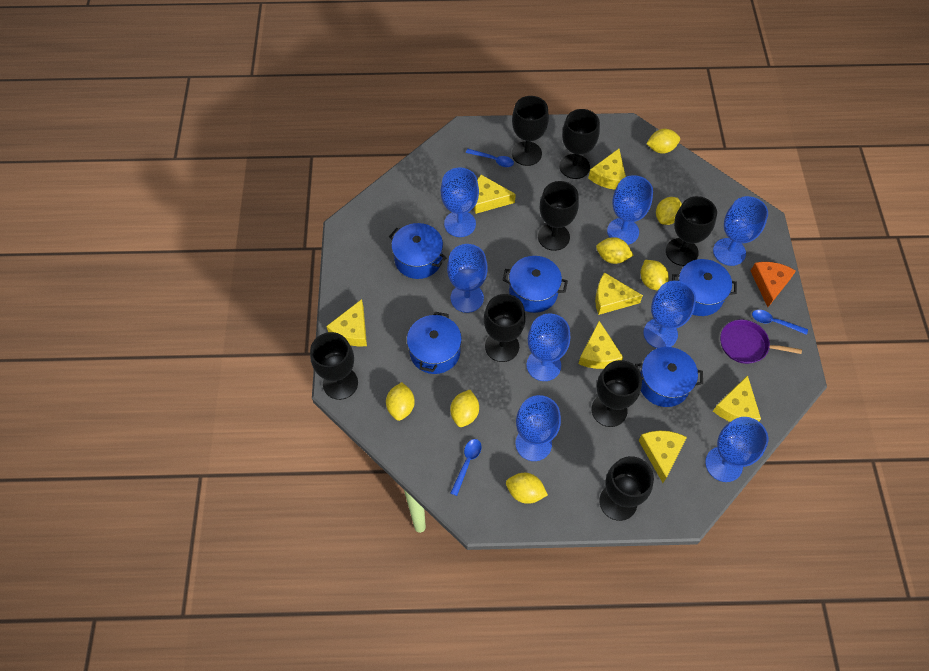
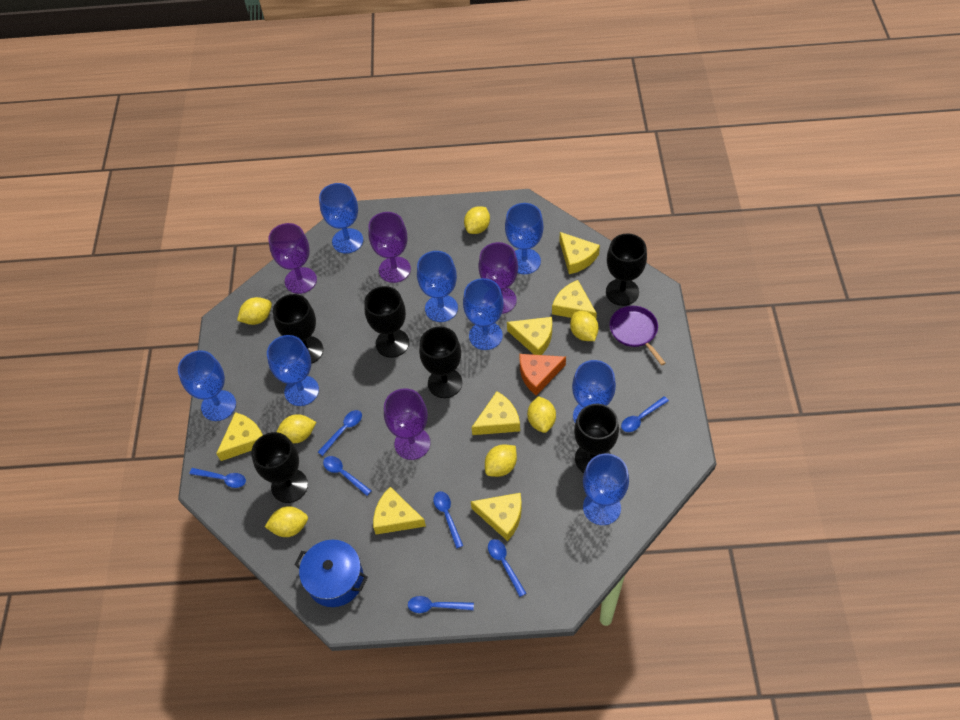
black goblet: 8 -> 6
blue pot: 5 -> 1
blue spoon: 3 -> 7
purple goblet: 0 -> 4

